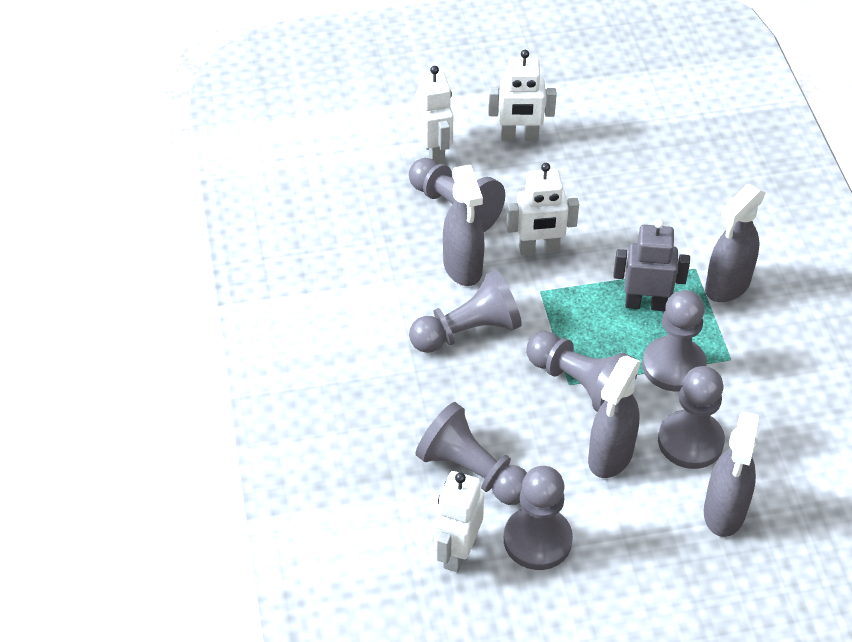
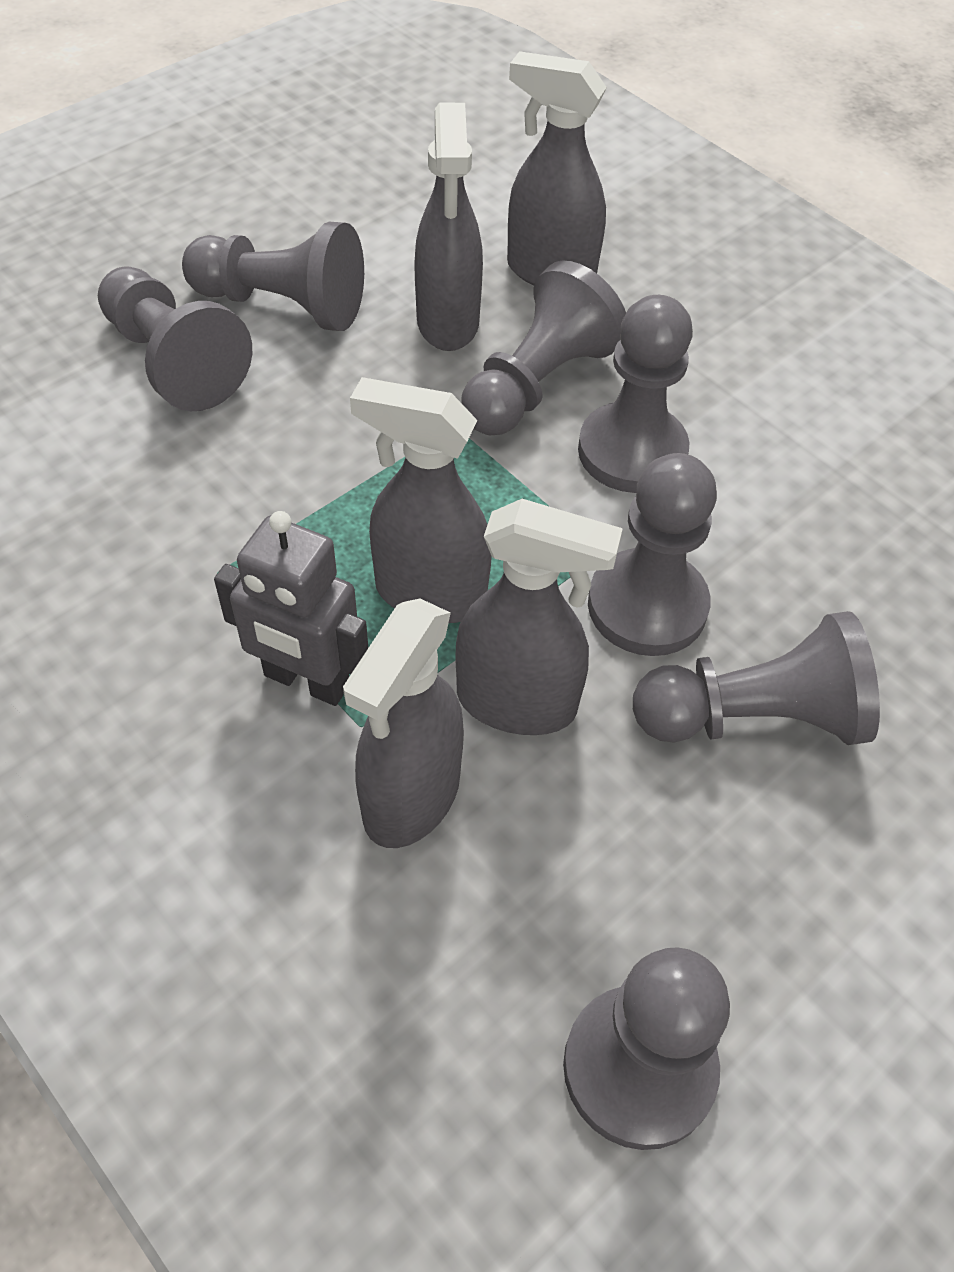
grey spray bottle: 4 -> 5
white robot: 4 -> 0

